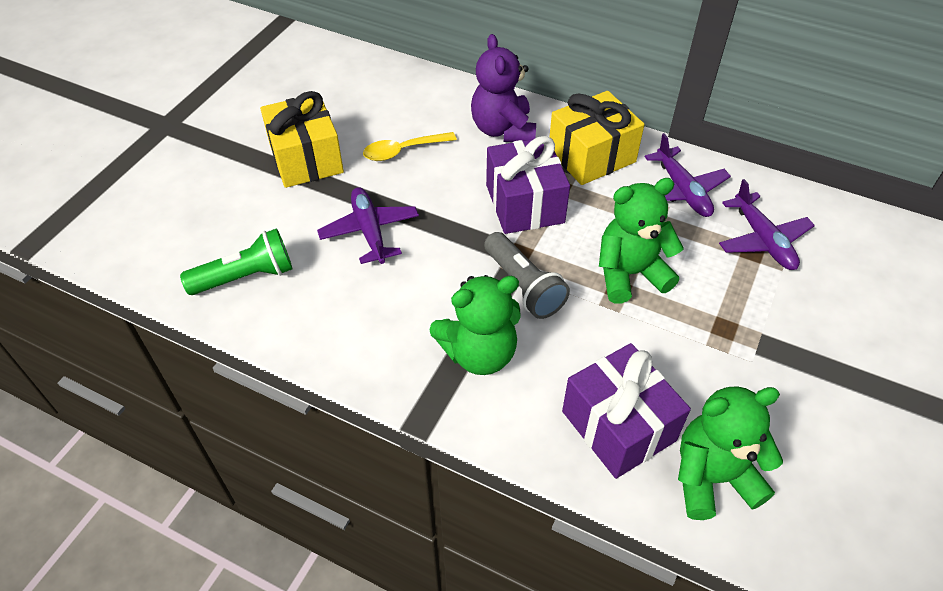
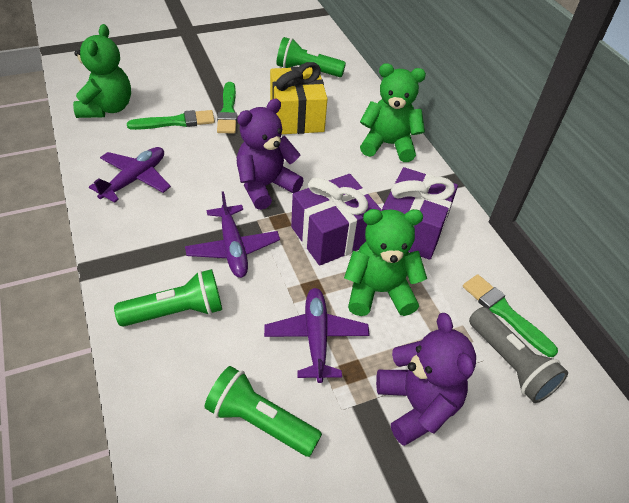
green brush: 0 -> 3
green flashlight: 1 -> 3
purple teddy bear: 1 -> 2
yellow gift: 2 -> 1
yellow spoon: 1 -> 0

